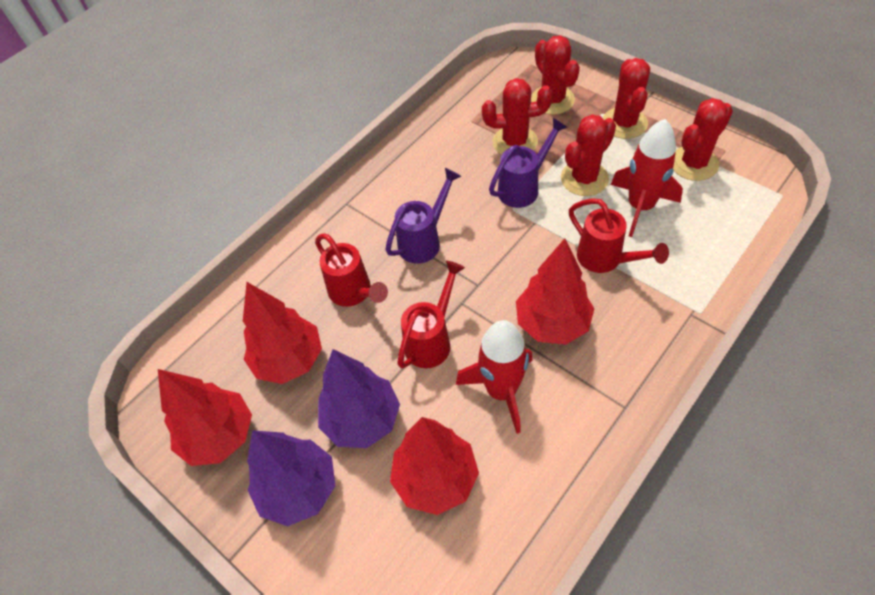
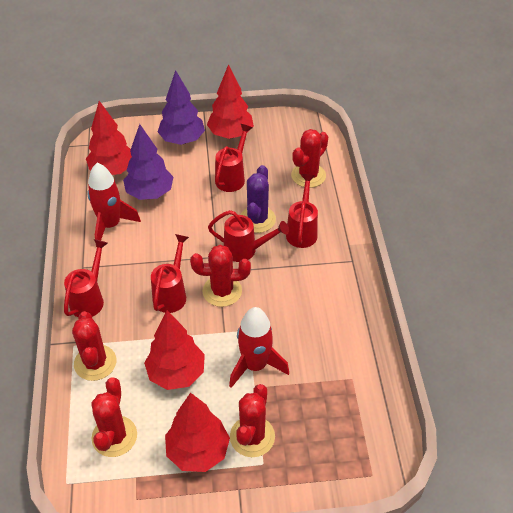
purple cactus: 0 -> 1
purple watering can: 2 -> 0
red watering can: 3 -> 5

